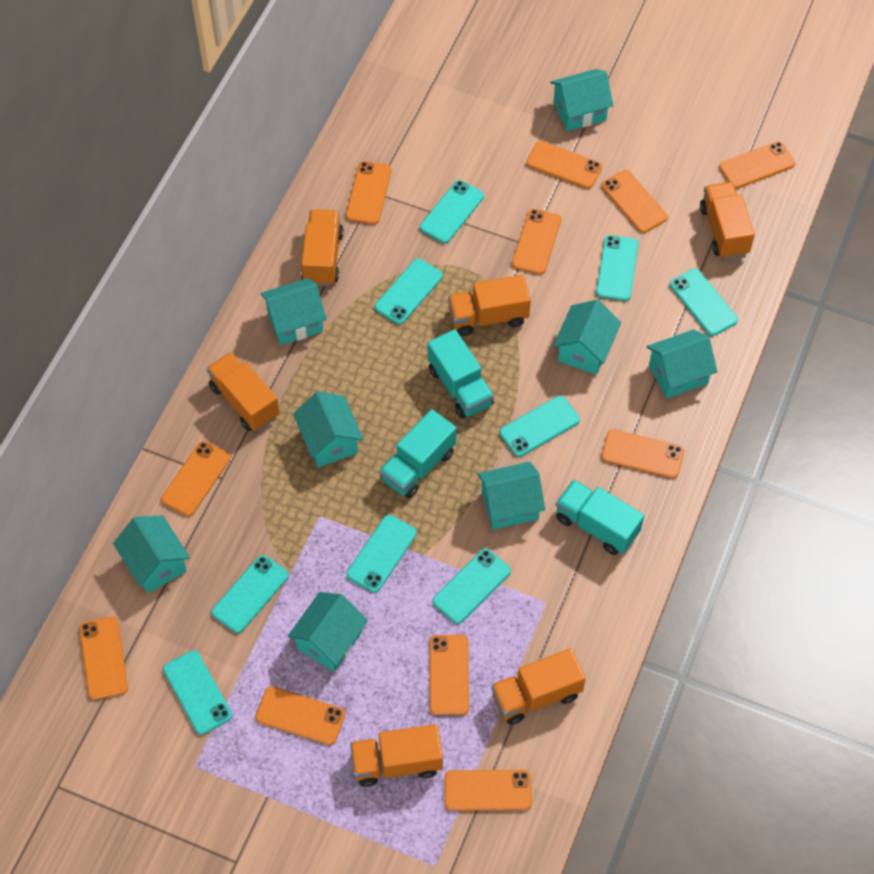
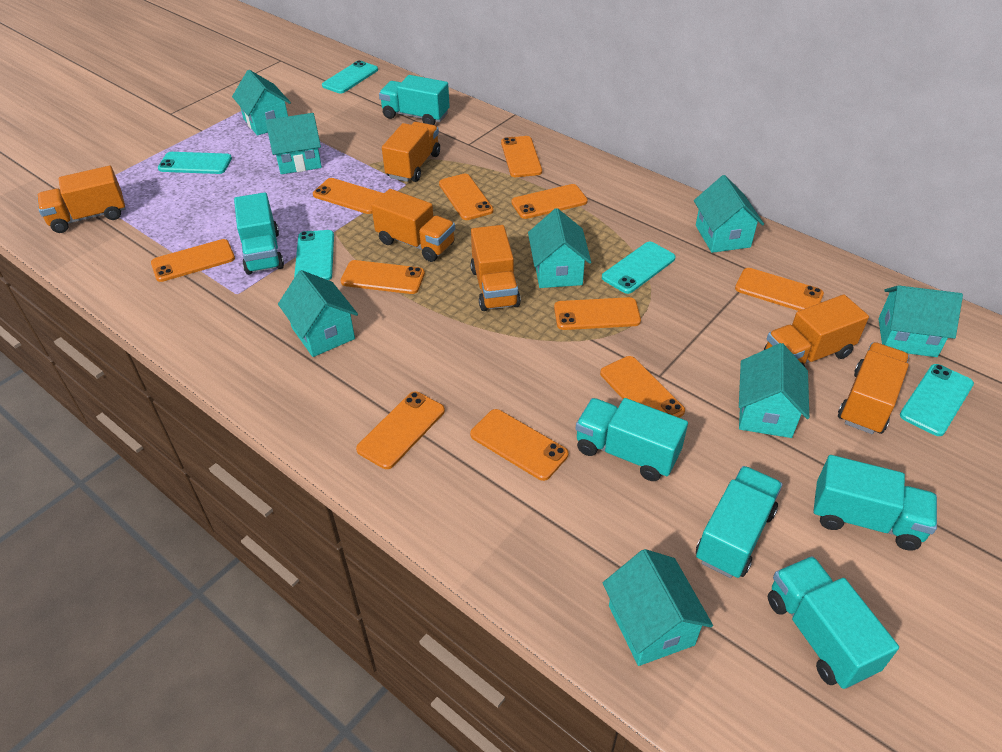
turquoise phone: 9 -> 5
turquoise truck: 3 -> 6

